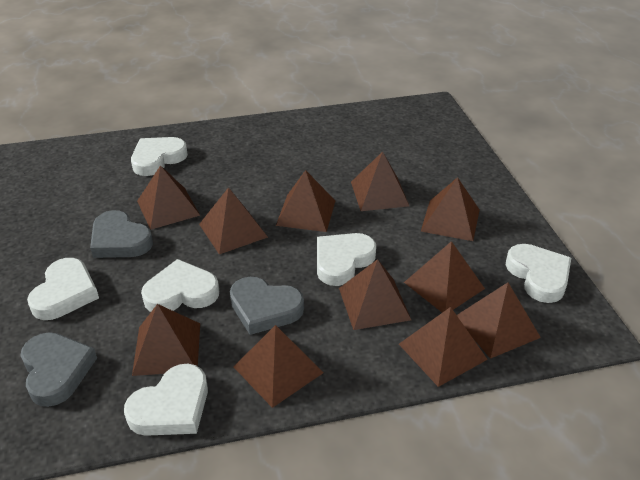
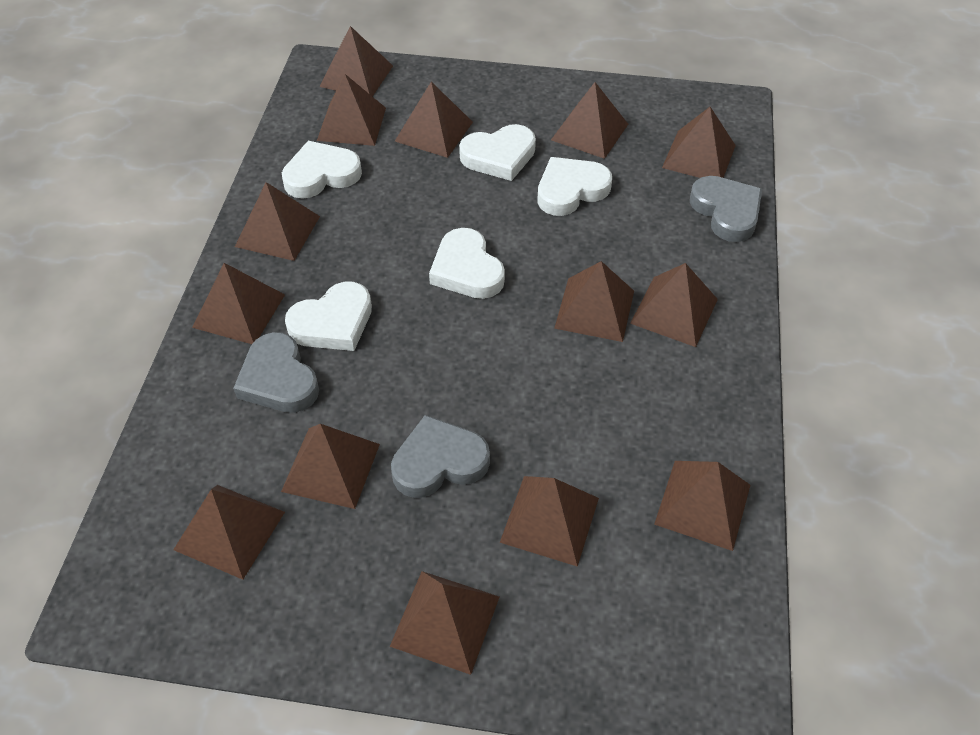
brown pyramid: 11 -> 14
white heart: 6 -> 5

